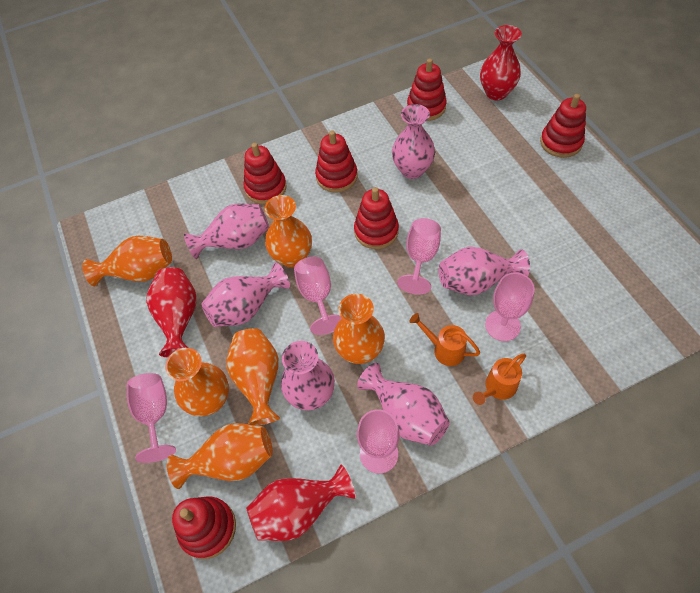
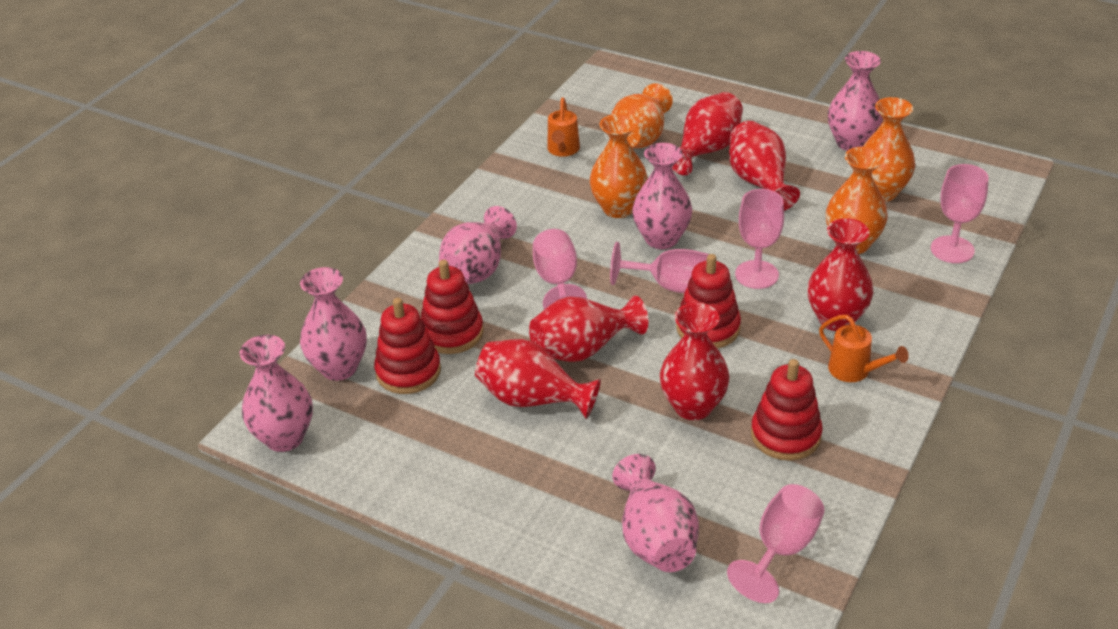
orange vase: 6 -> 4
red stacking toy: 6 -> 4
red vase: 3 -> 6

